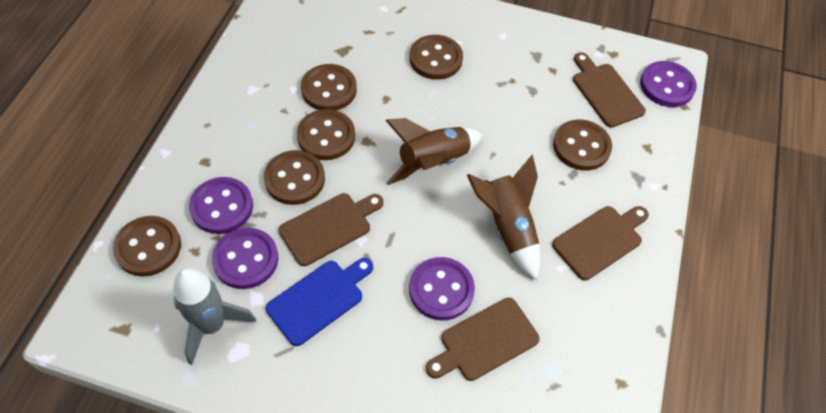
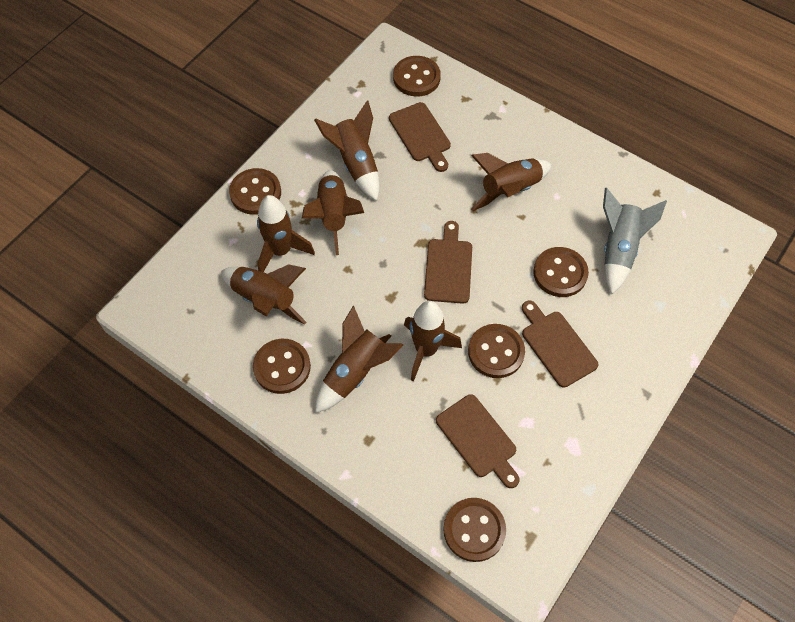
blue cutting board: 1 -> 0
brown rocket: 2 -> 7
purple button: 4 -> 0

